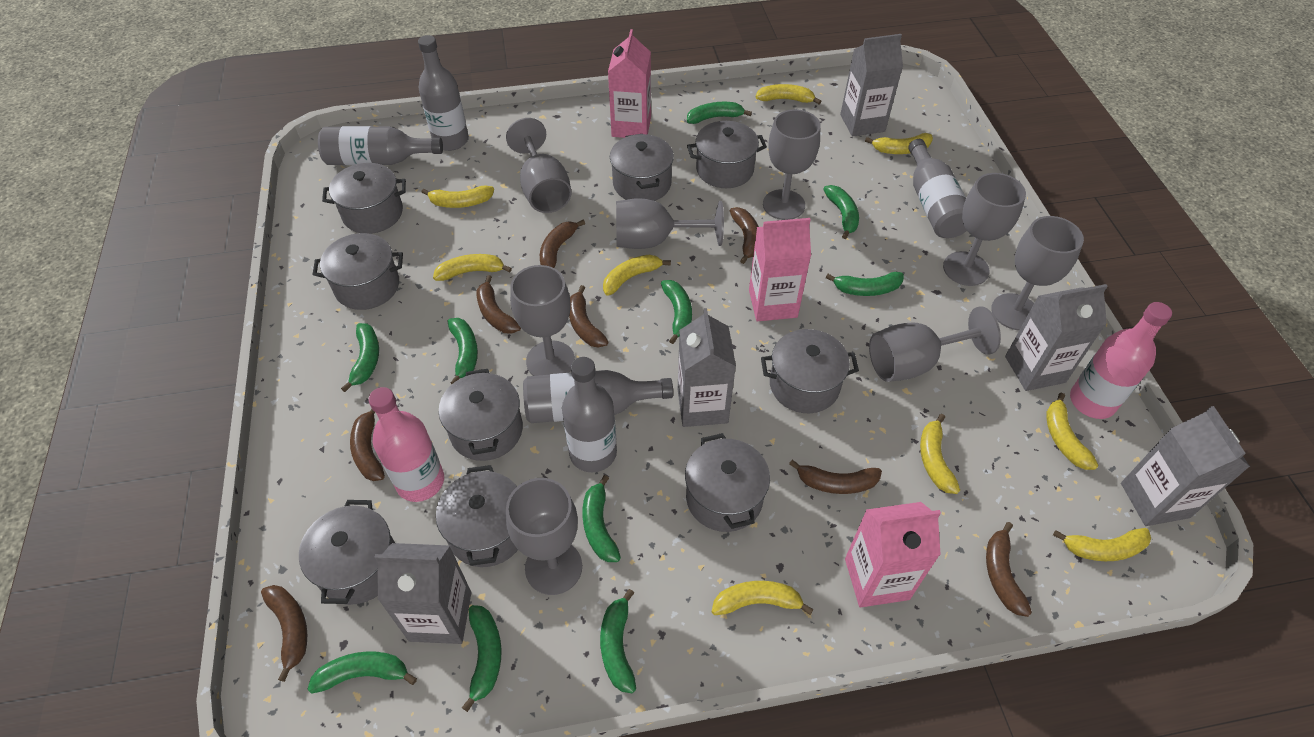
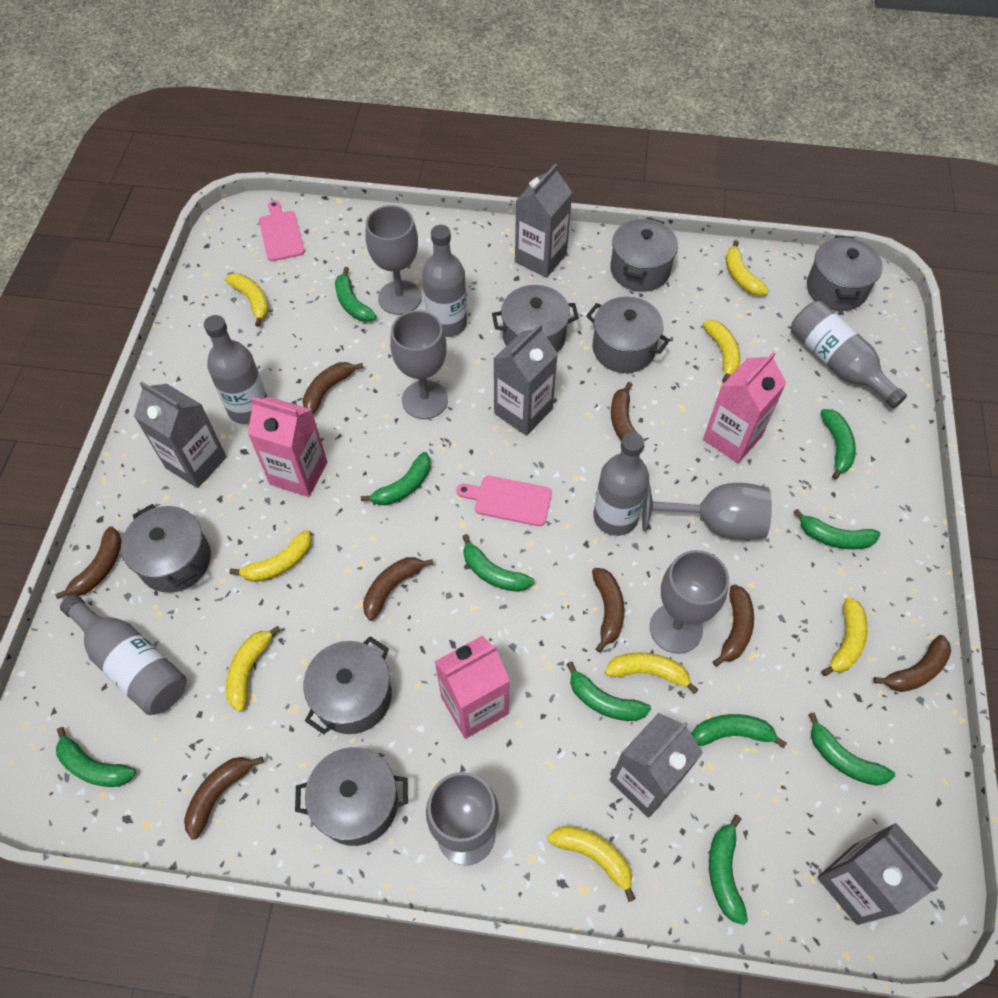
grey goblet: 8 -> 5
grey pot: 9 -> 7
pink bottle: 2 -> 0
pink cutting board: 0 -> 2
yellow banana: 9 -> 8

